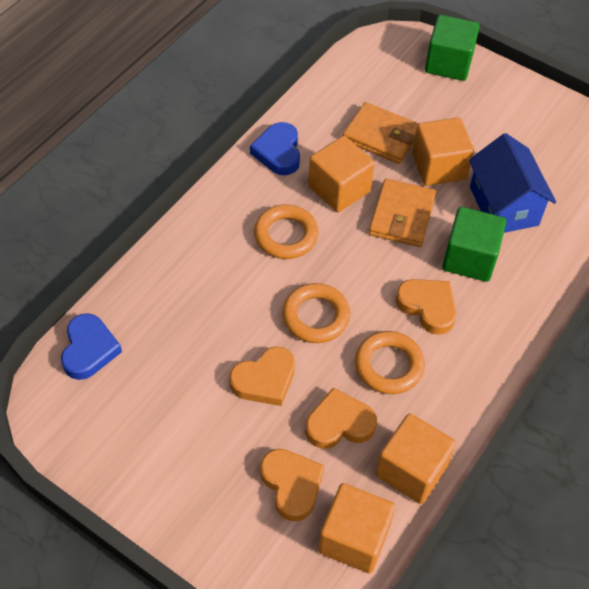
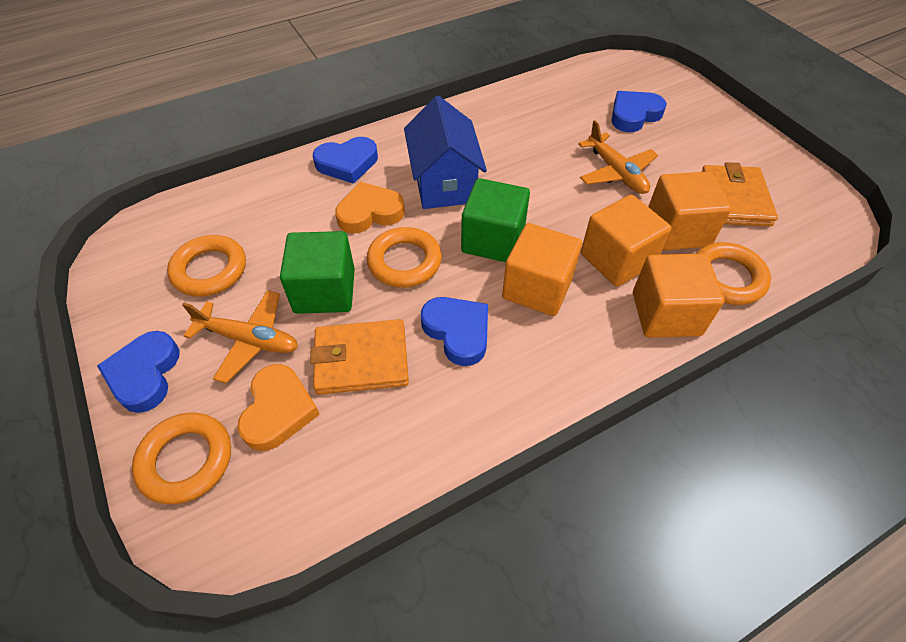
blue heart: 2 -> 4
orange heart: 4 -> 2
orange plane: 0 -> 2
orange ring: 3 -> 4

